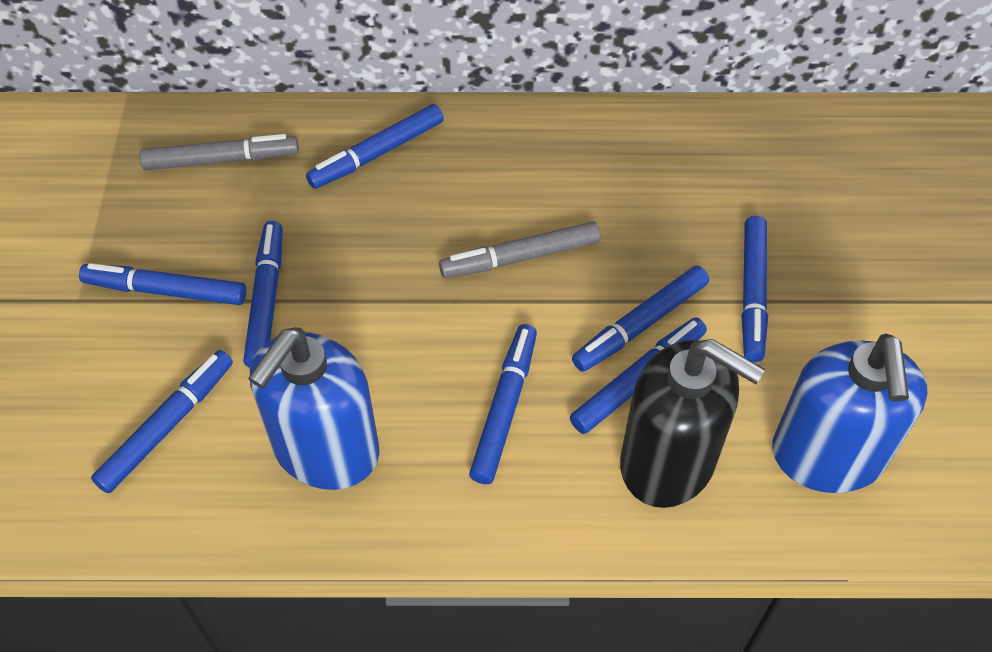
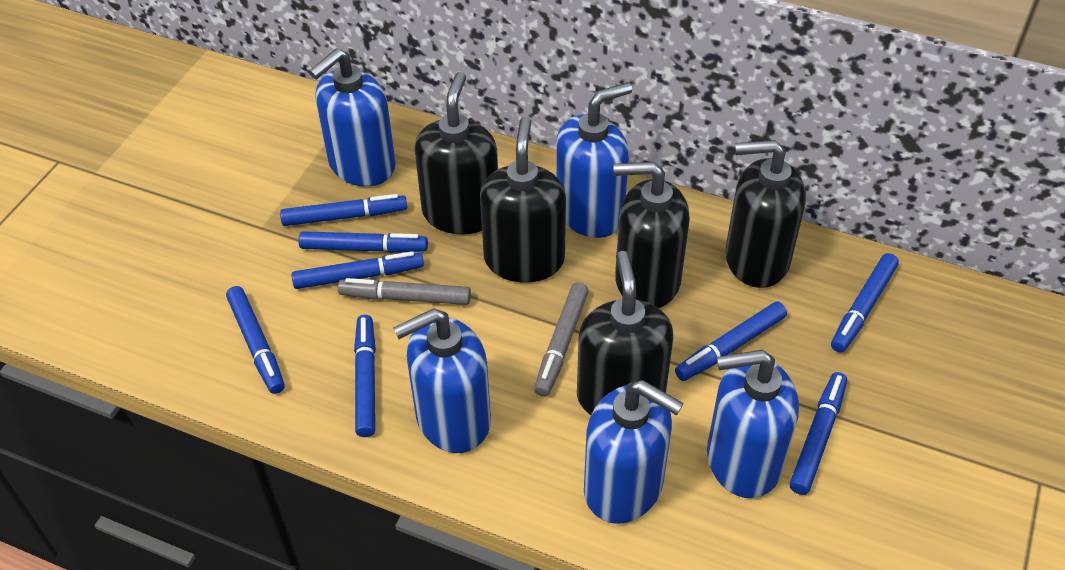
black soap dispenser: 1 -> 5
blue soap dispenser: 2 -> 5

